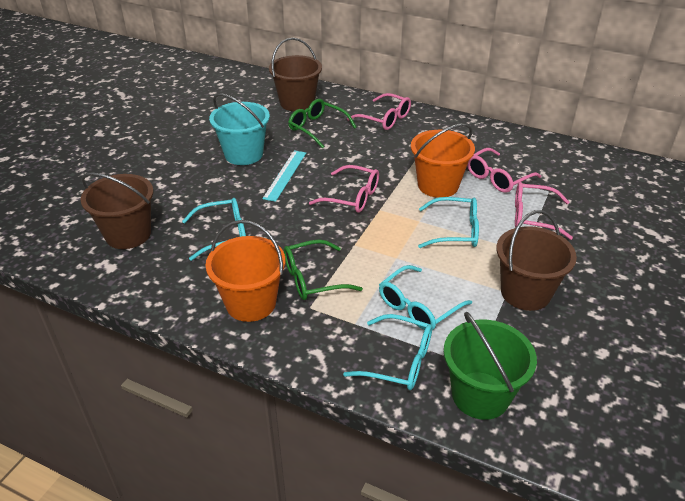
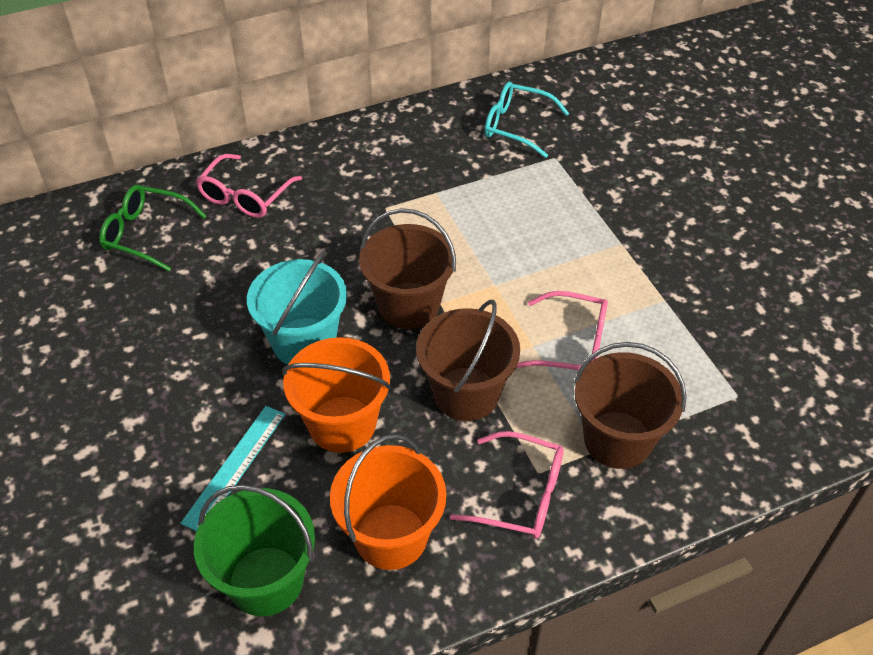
green glasses: 2 -> 1
pink glasses: 4 -> 3
turquoise glasses: 4 -> 1

